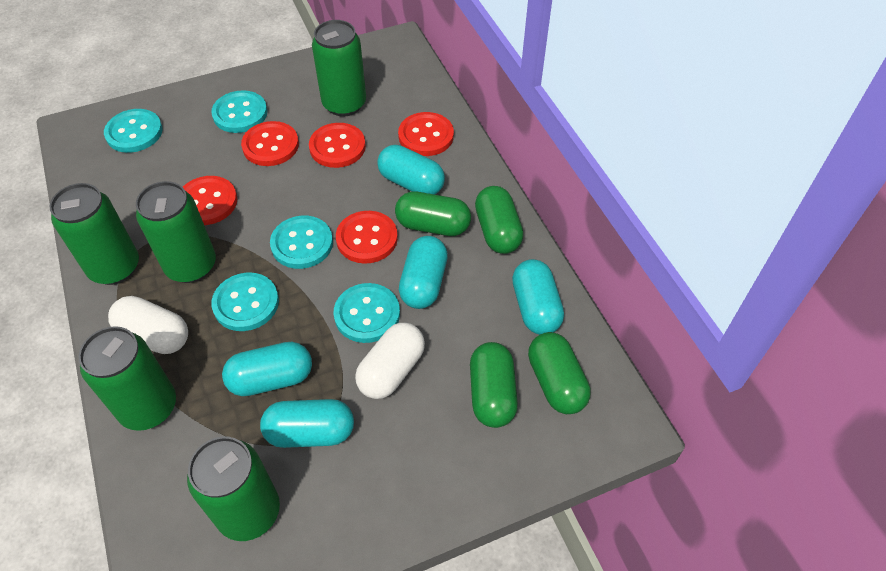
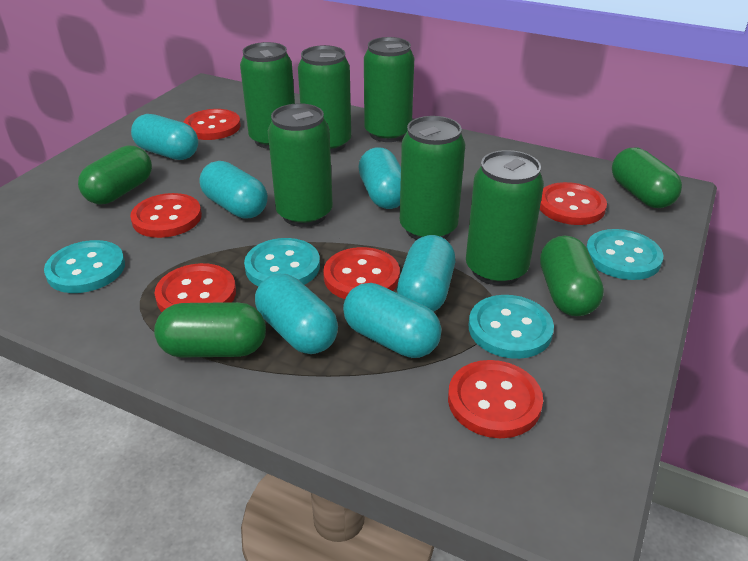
green can: 5 -> 6
red button: 5 -> 6
turquoise button: 5 -> 4
turquoise capsule: 5 -> 6
white capsule: 2 -> 0

